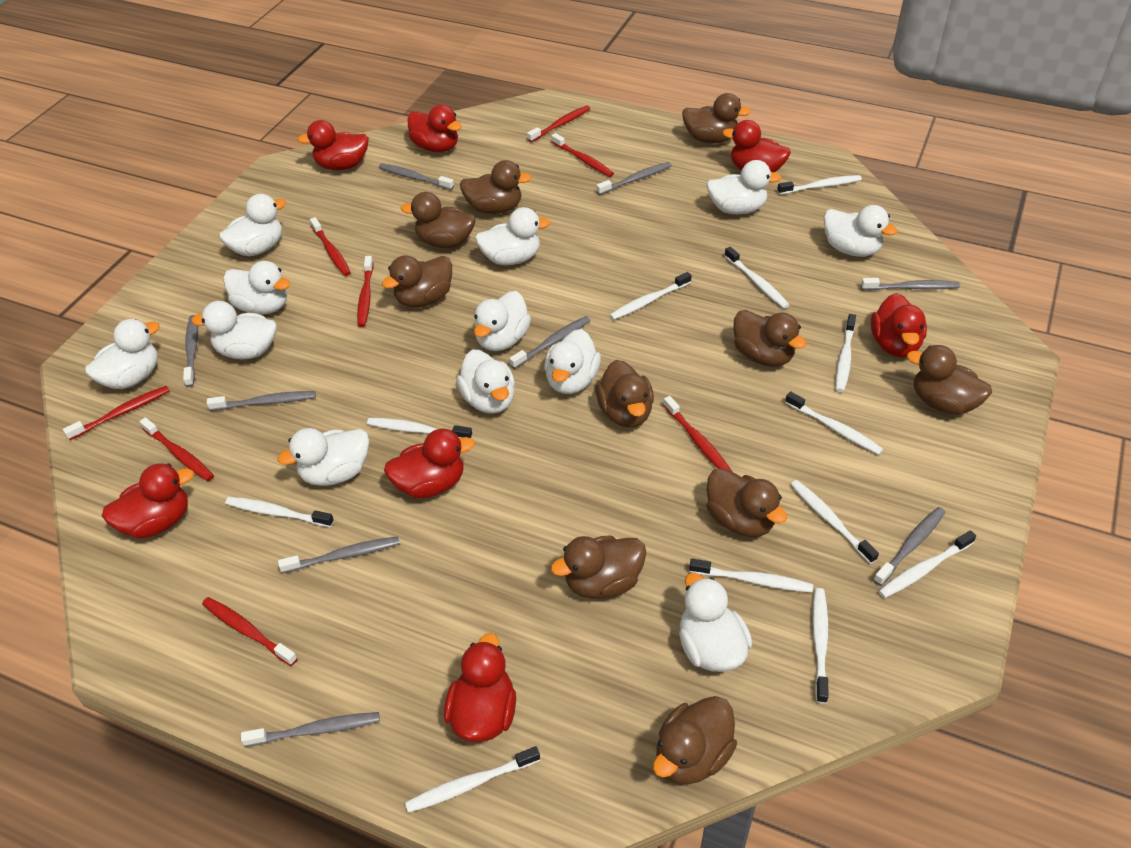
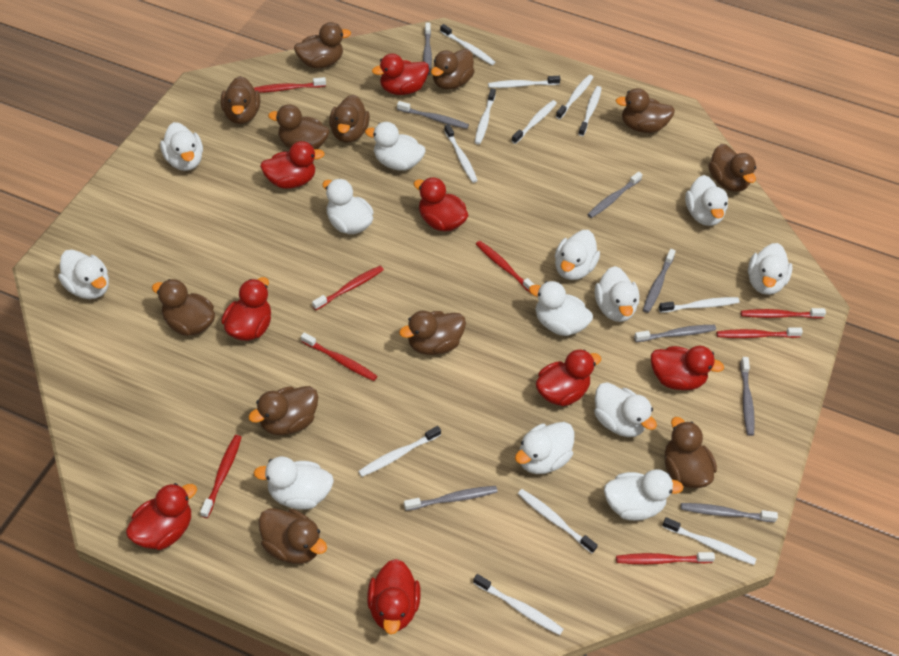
brown duck: 10 -> 12
grey toothbrush: 9 -> 8
red duck: 7 -> 8
white duck: 12 -> 13

